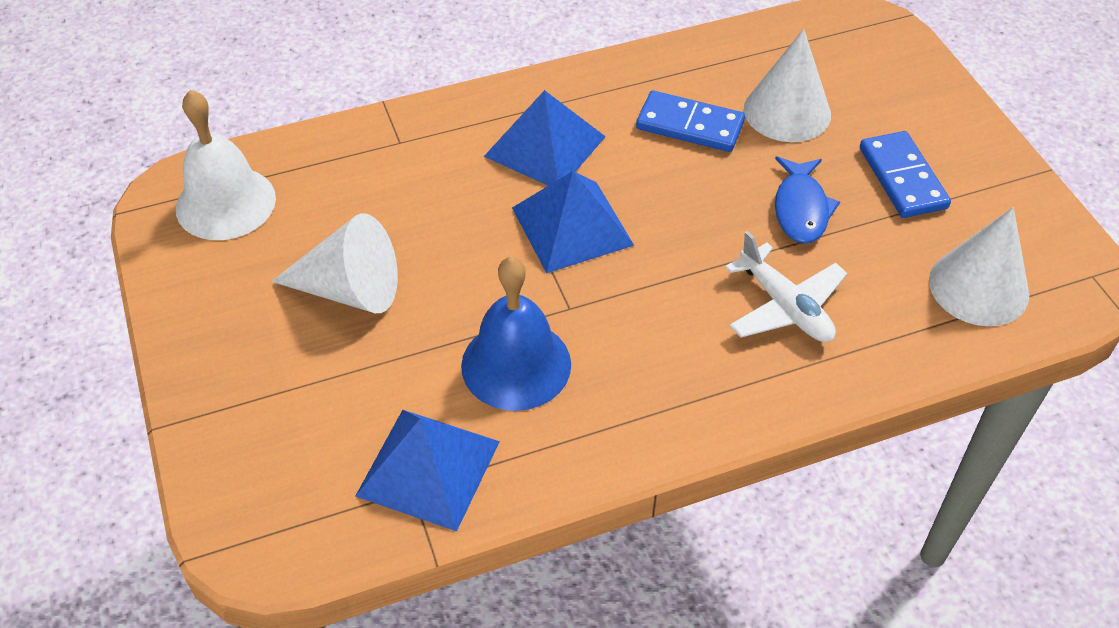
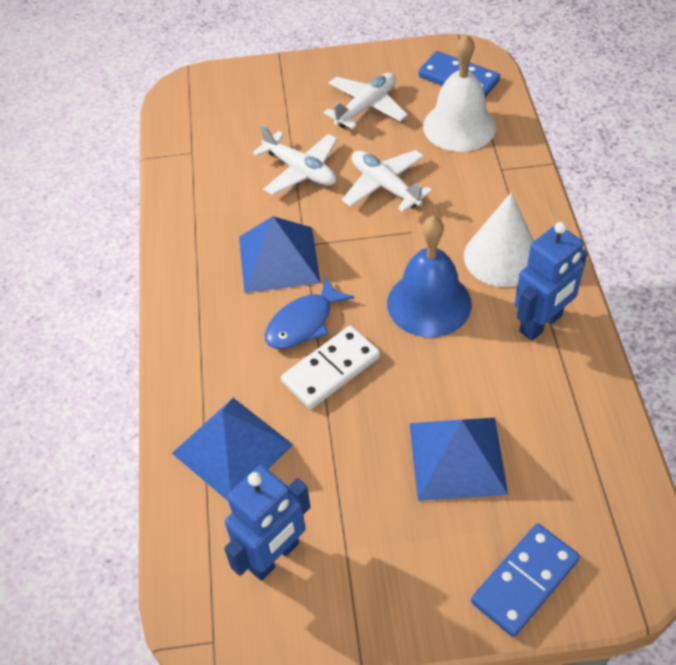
blue robot: 0 -> 2
white cone: 3 -> 1
white domino: 0 -> 1
white plane: 1 -> 3

